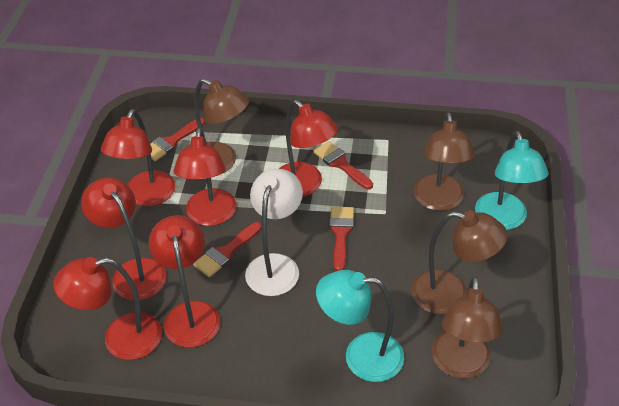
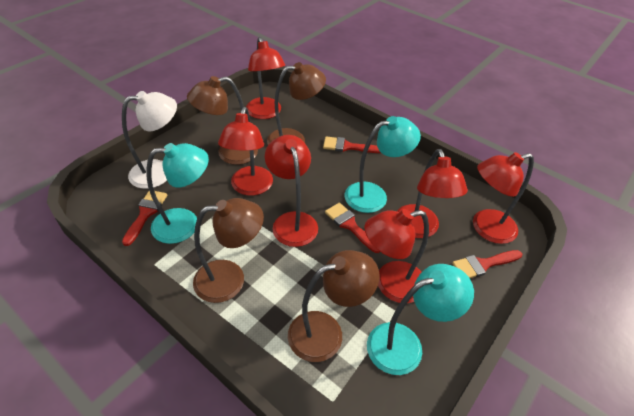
turquoise lamp: 2 -> 3

